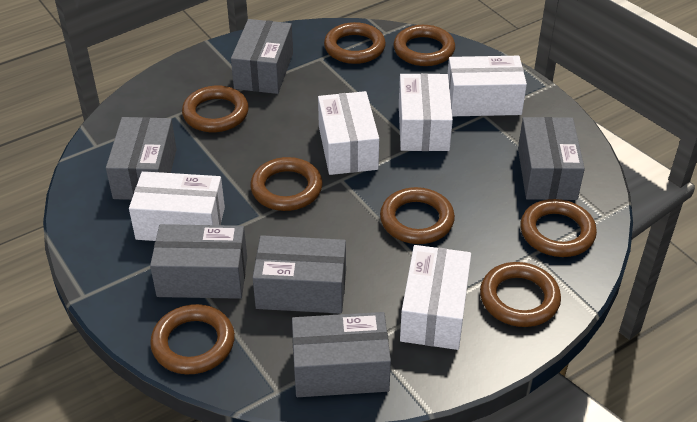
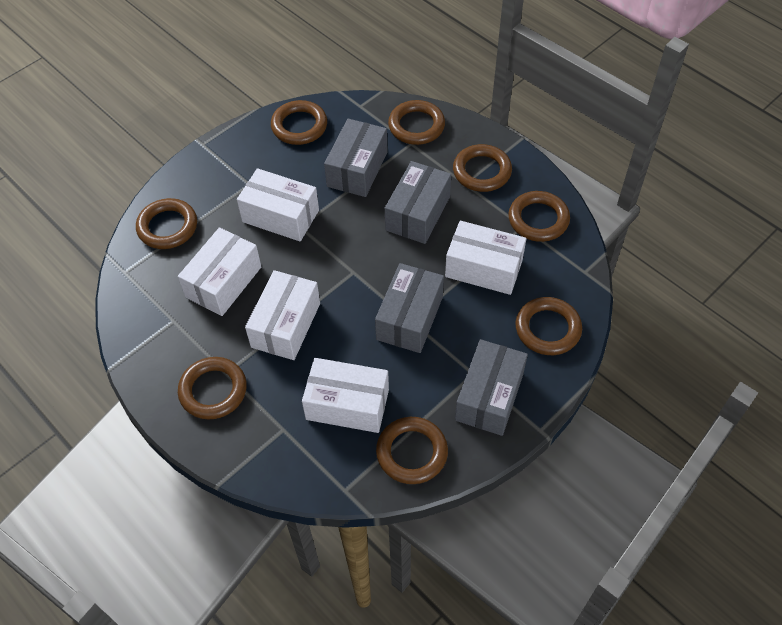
grey box: 6 -> 4

